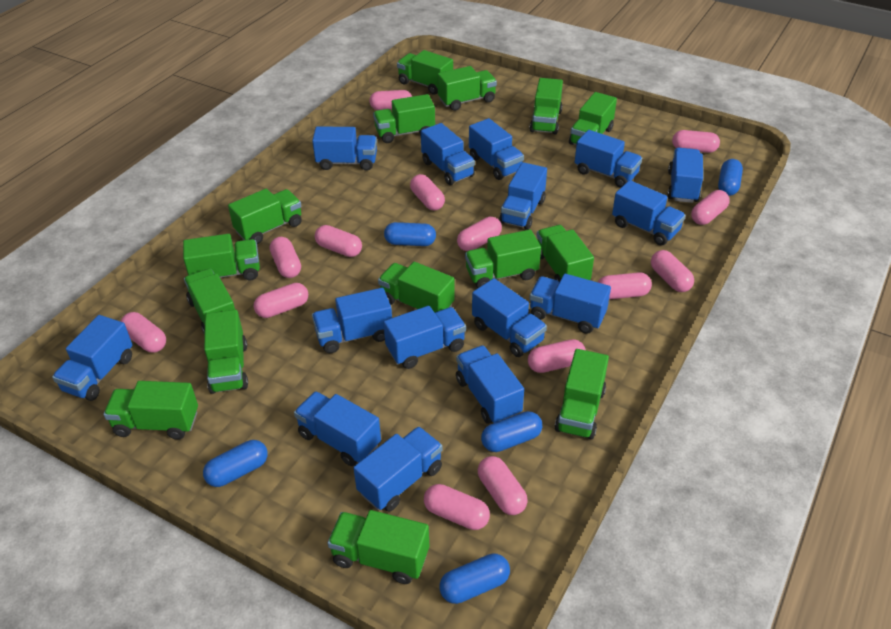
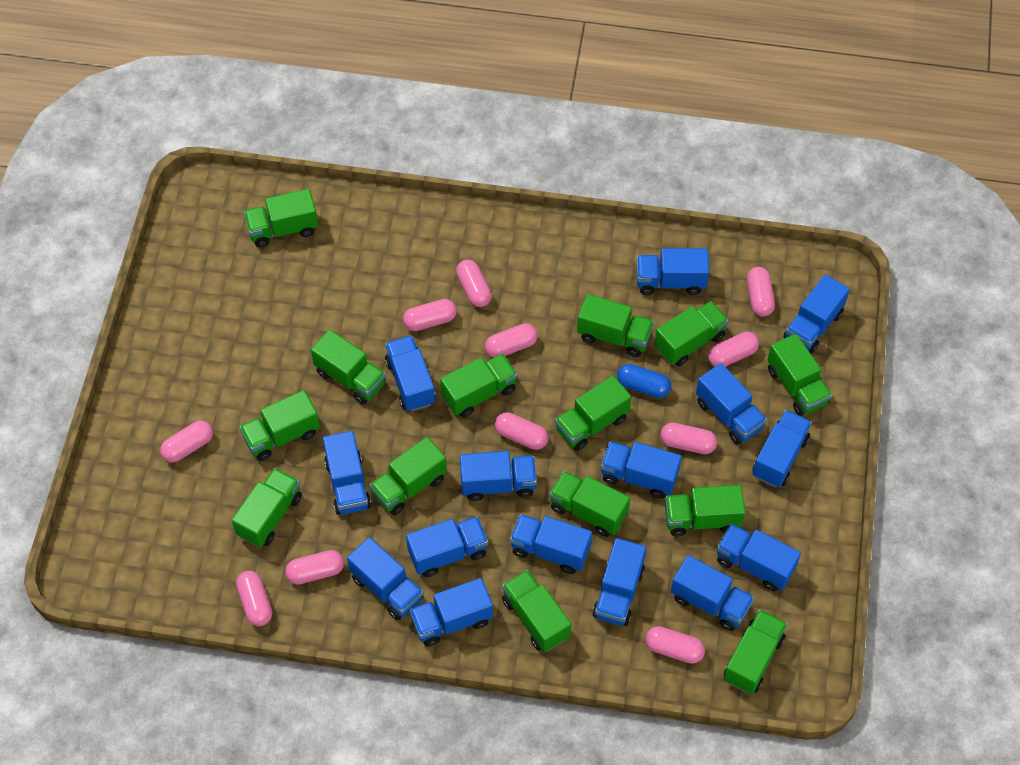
blue capsule: 5 -> 1
green truck: 15 -> 14
pink capsule: 14 -> 11

